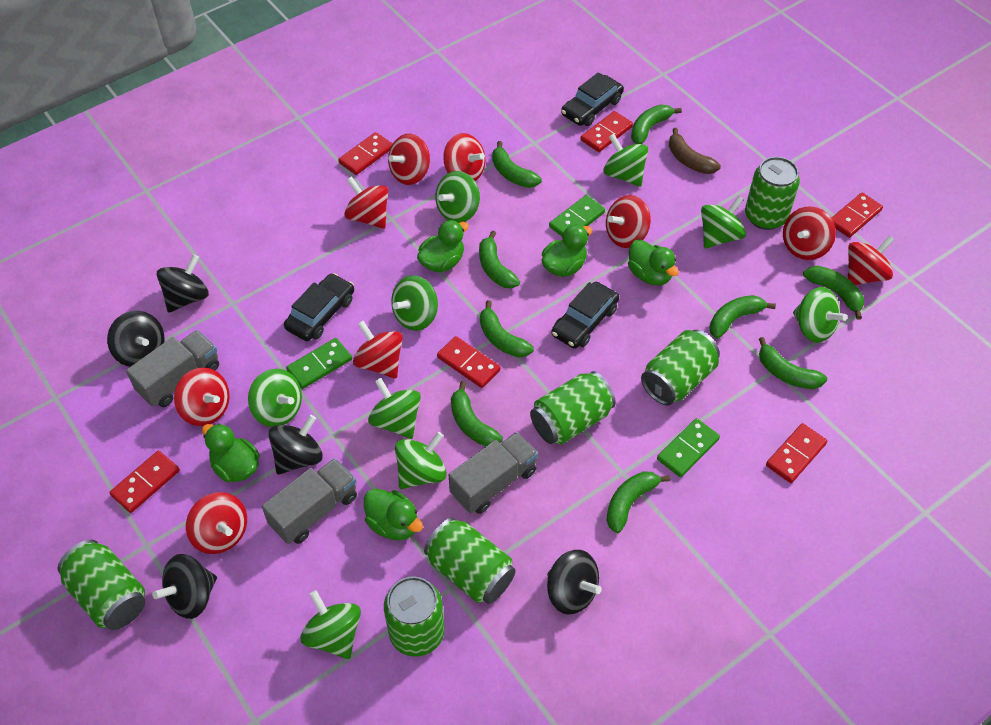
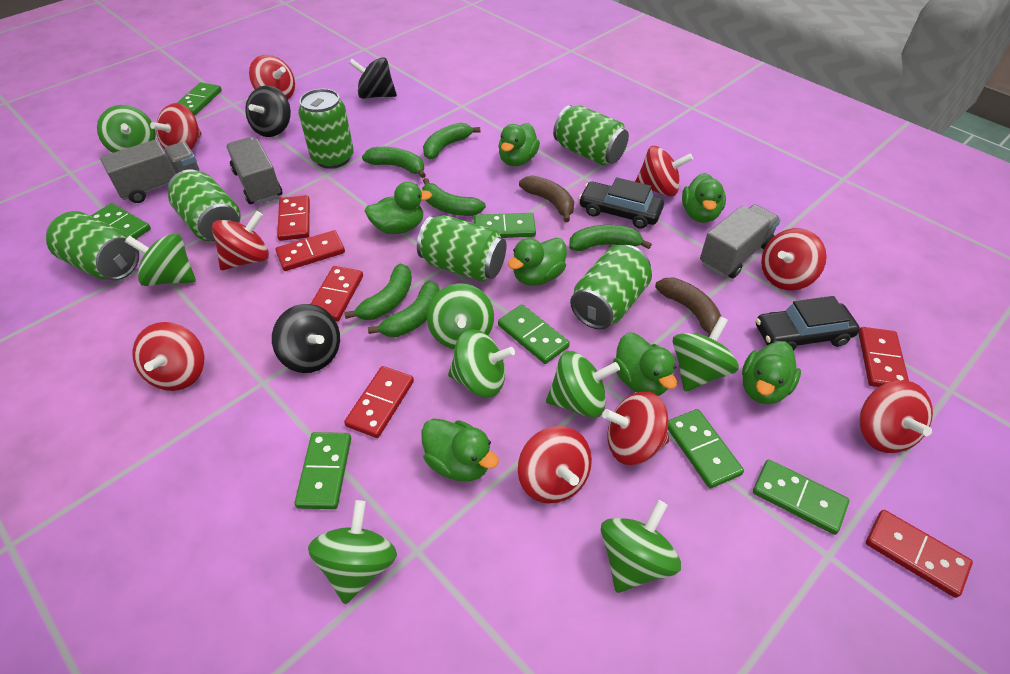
black car: 3 -> 2
black spinning top: 5 -> 3
brown banana: 1 -> 2
green banana: 9 -> 6
green domino: 3 -> 7
green duck: 5 -> 7
green spinning top: 9 -> 8

